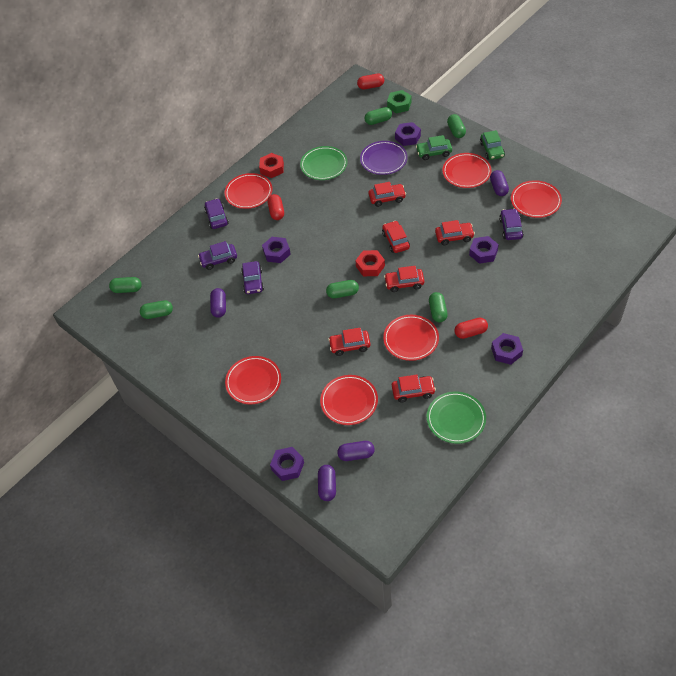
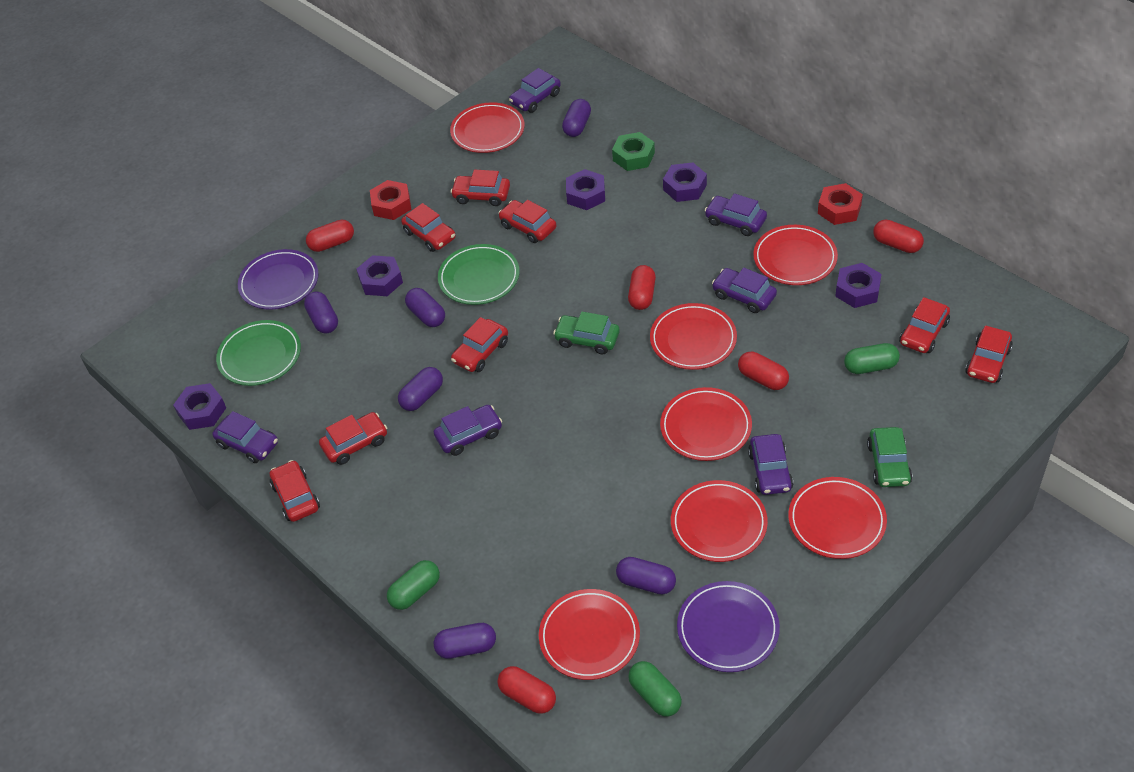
green capsule: 6 -> 3
purple capsule: 4 -> 6
purple car: 4 -> 6
purple plate: 1 -> 2
red capsule: 3 -> 5
red car: 6 -> 8
red plate: 6 -> 7

